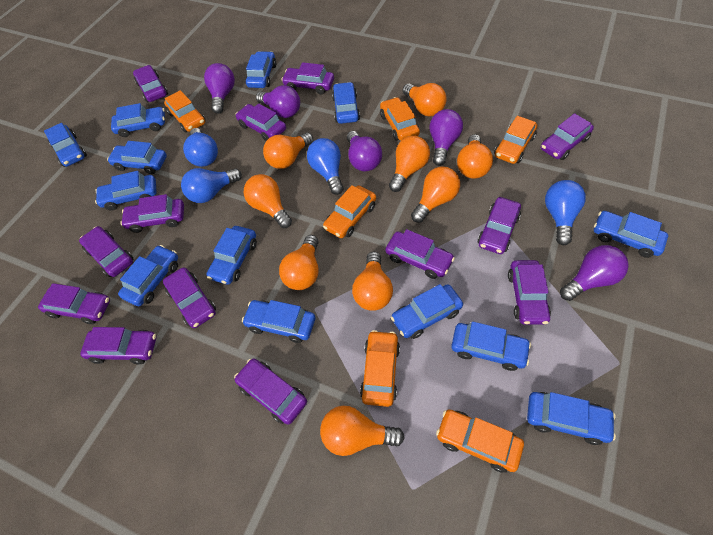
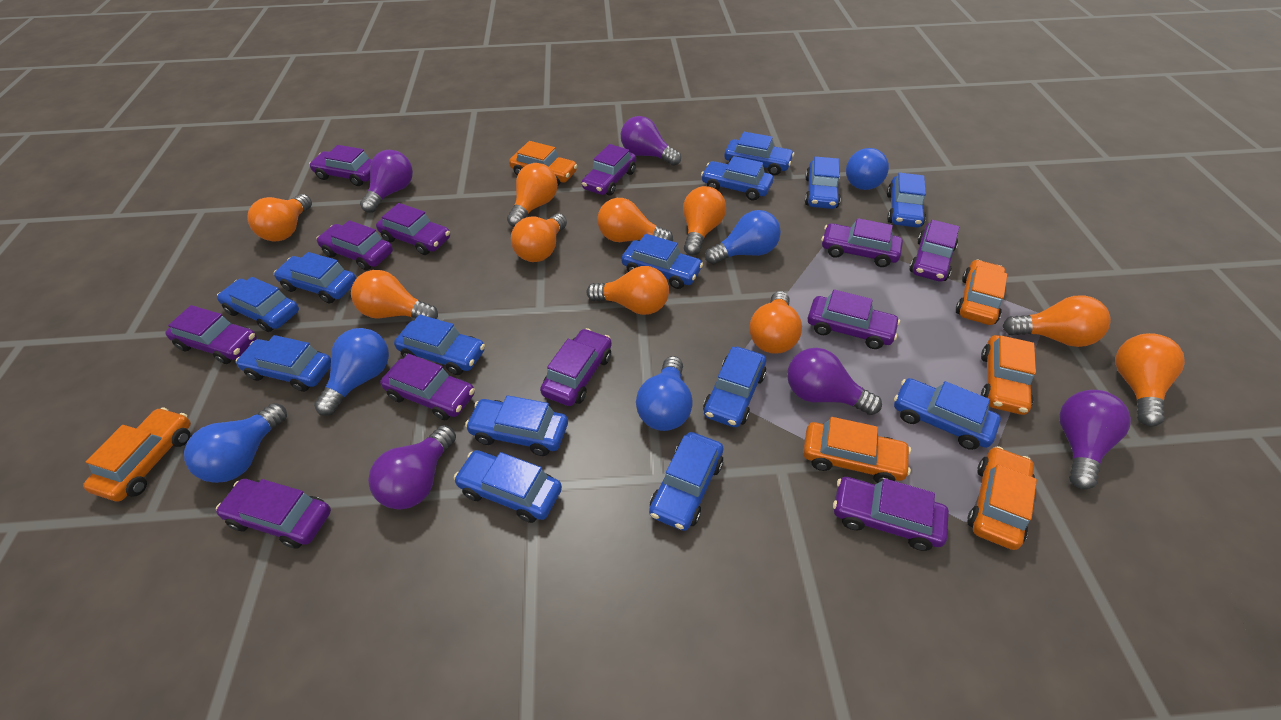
blue car: 13 -> 14
blue light bulb: 4 -> 5
orange light bulb: 9 -> 10
purple car: 13 -> 12

